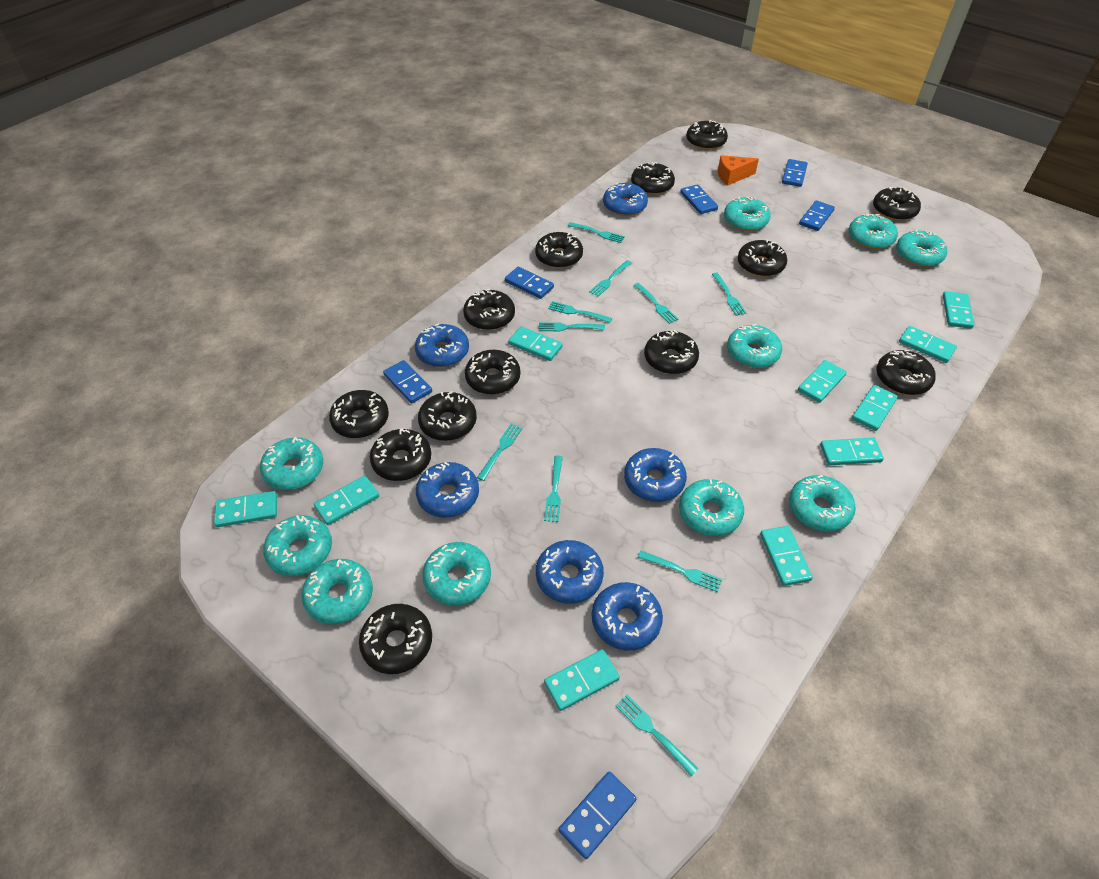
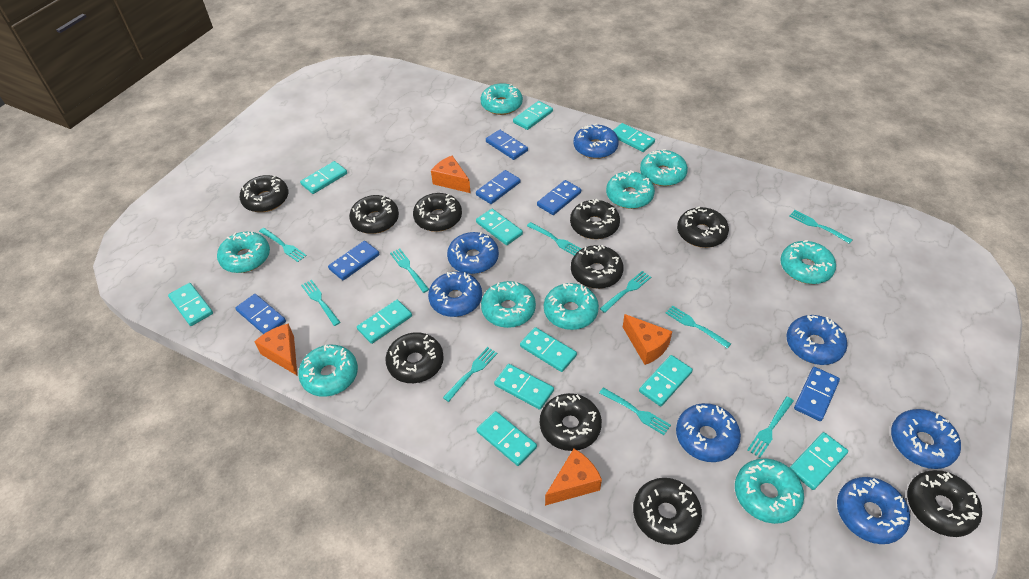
black donut: 13 -> 10
blue donut: 6 -> 7
orange cheese: 1 -> 4
turquoise domino: 10 -> 11
turquoise donut: 10 -> 9

